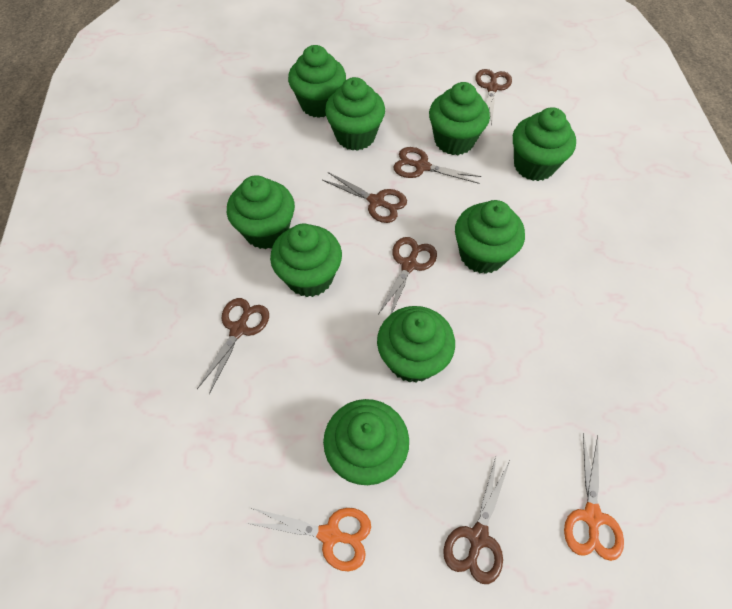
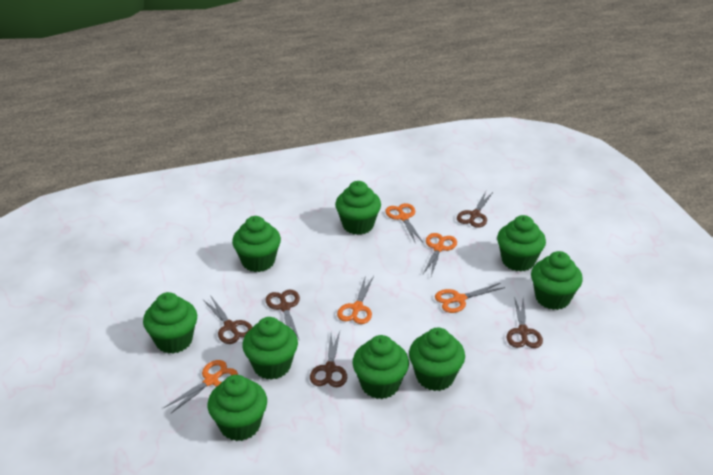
brown scissors: 6 -> 5
orange scissors: 2 -> 5

